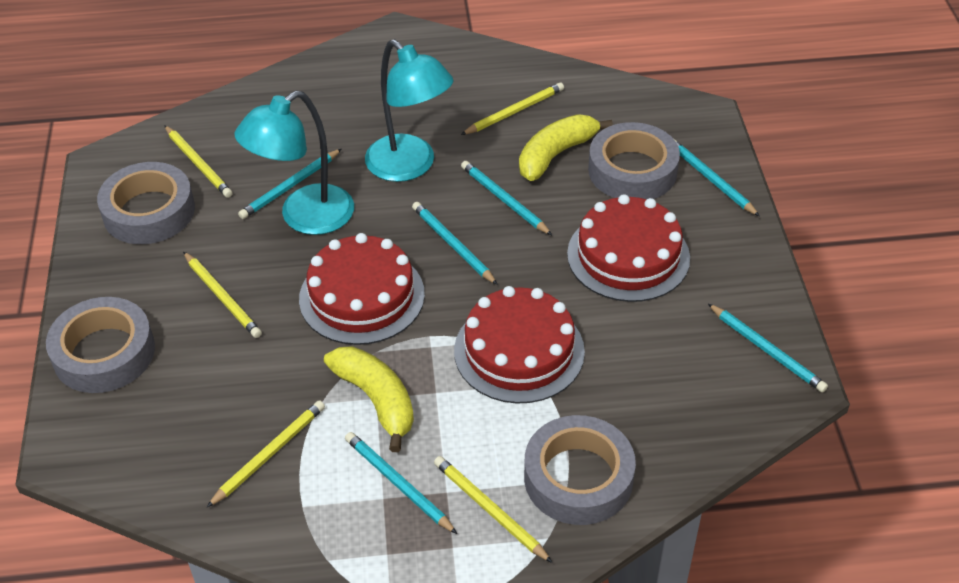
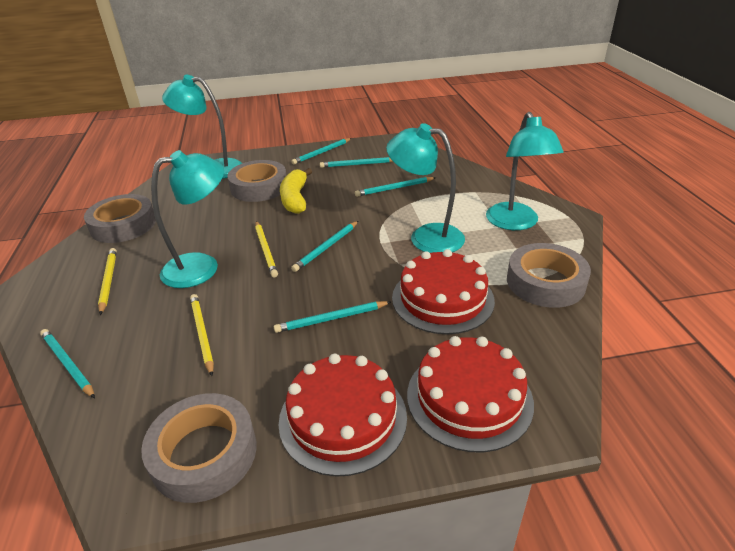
turquoise lamp: 2 -> 4
yellow banana: 2 -> 1
yellow pencil: 5 -> 3

